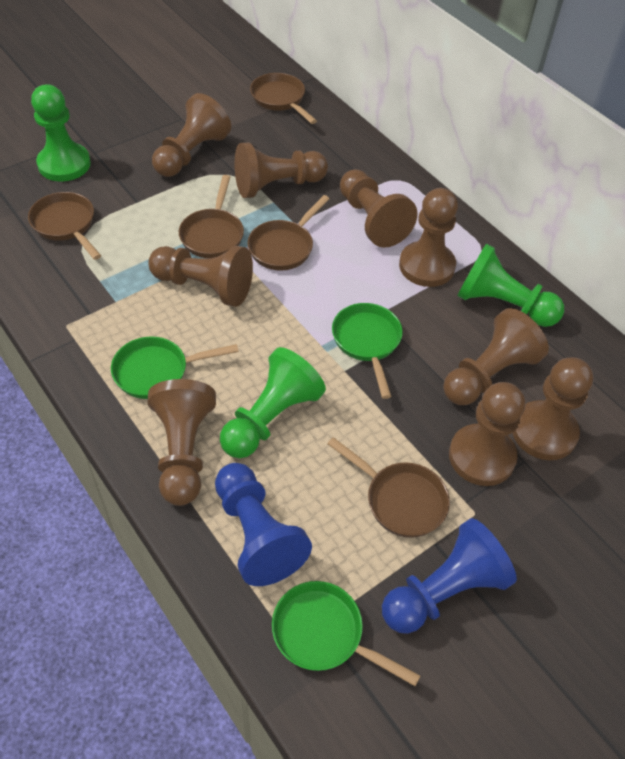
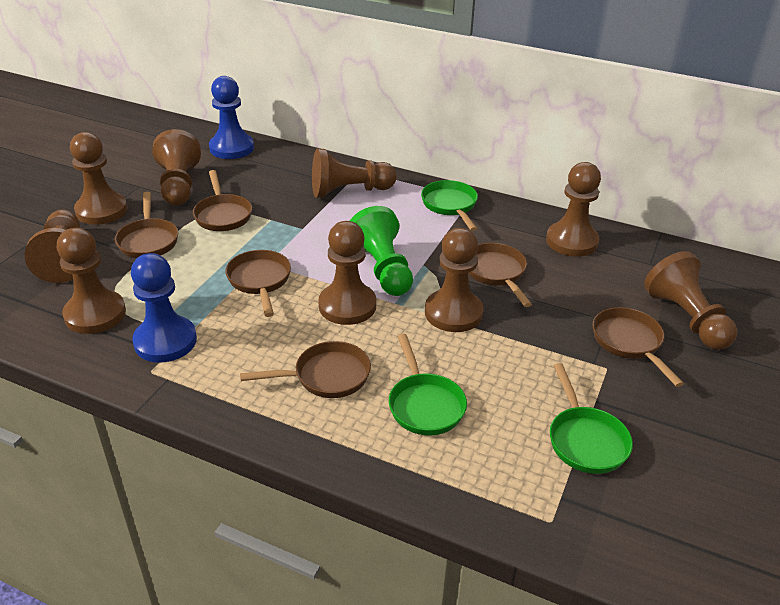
brown pan: 5 -> 6
green pawn: 3 -> 1

